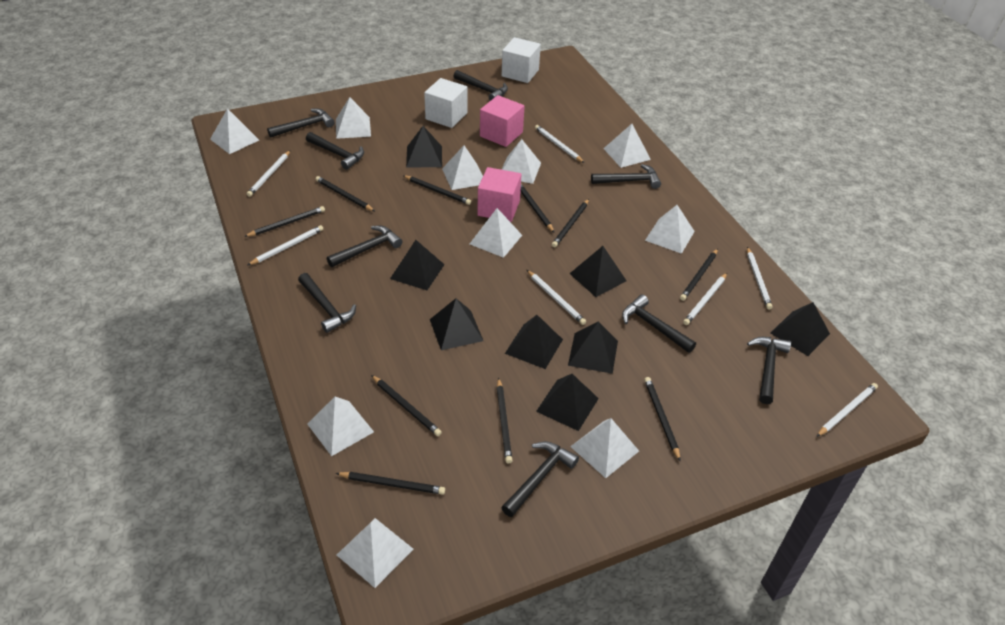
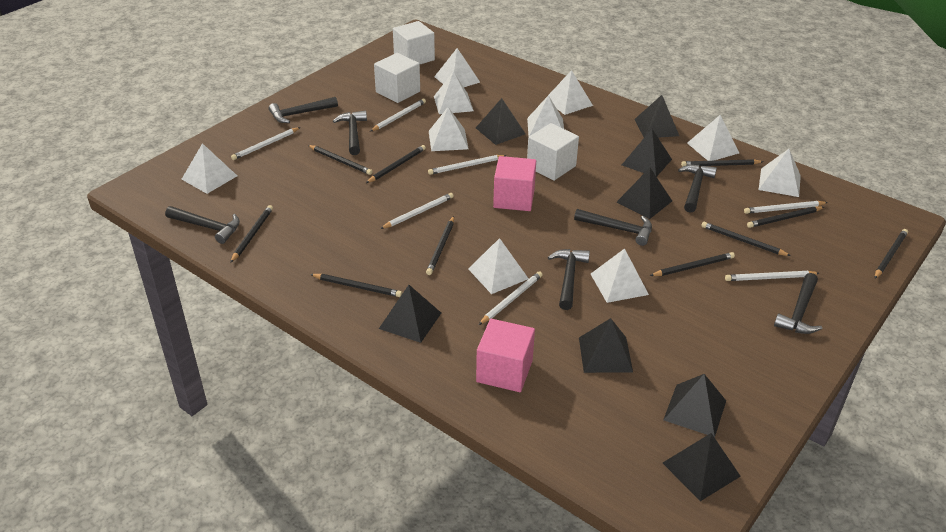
black hammer: 9 -> 7
white cube: 2 -> 3

